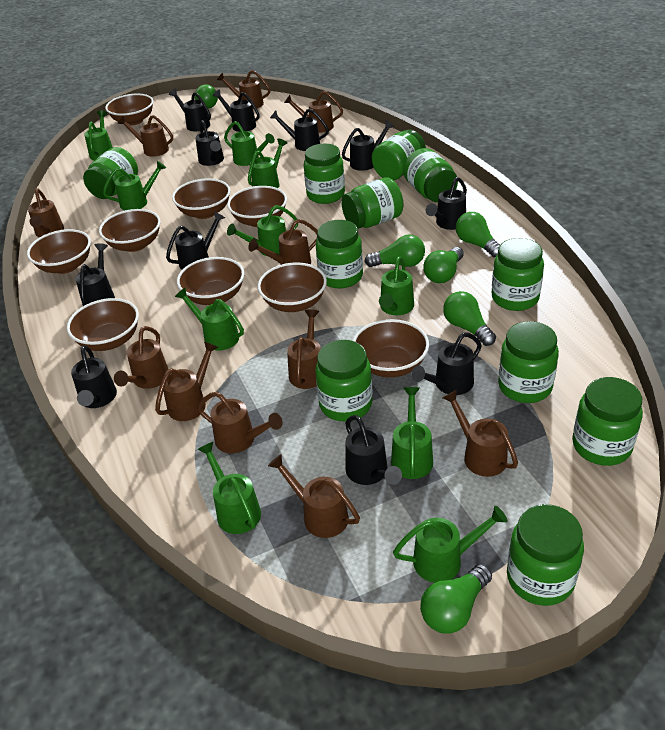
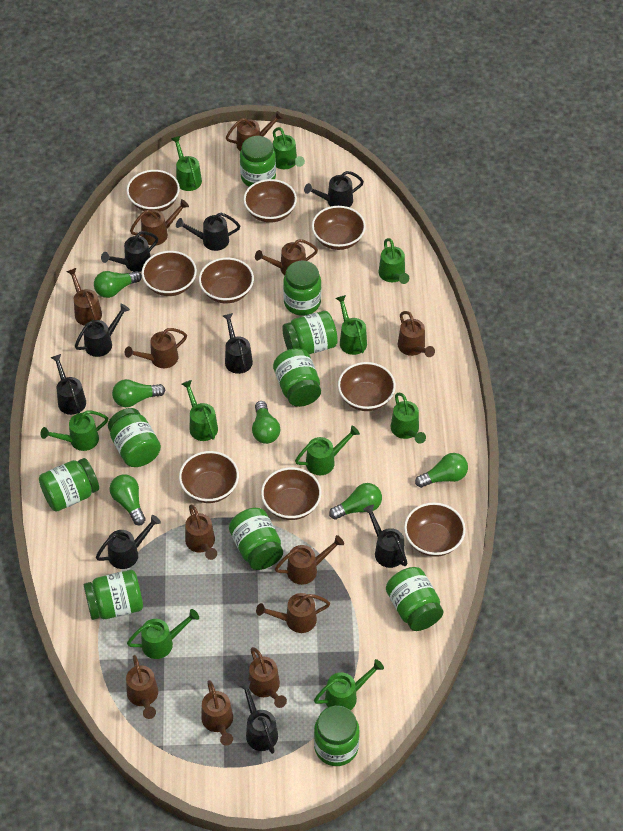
black watering can: 11 -> 9
brown watering can: 11 -> 12
green jar: 11 -> 10

